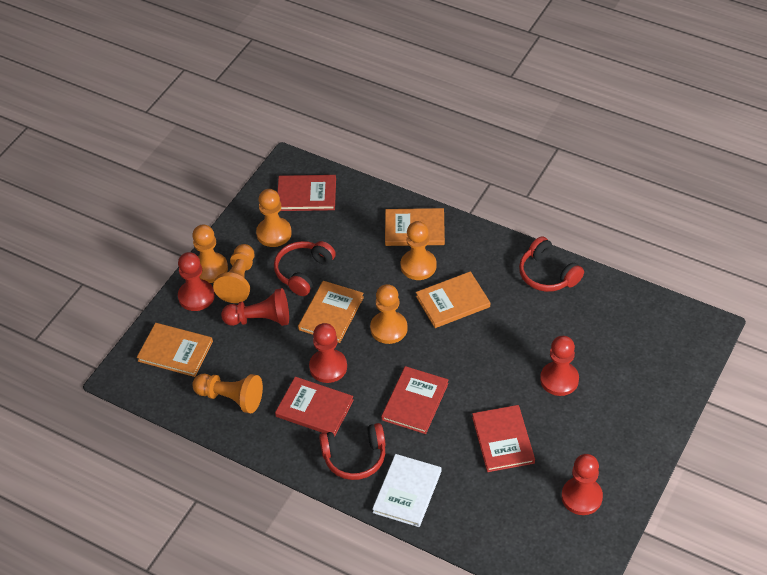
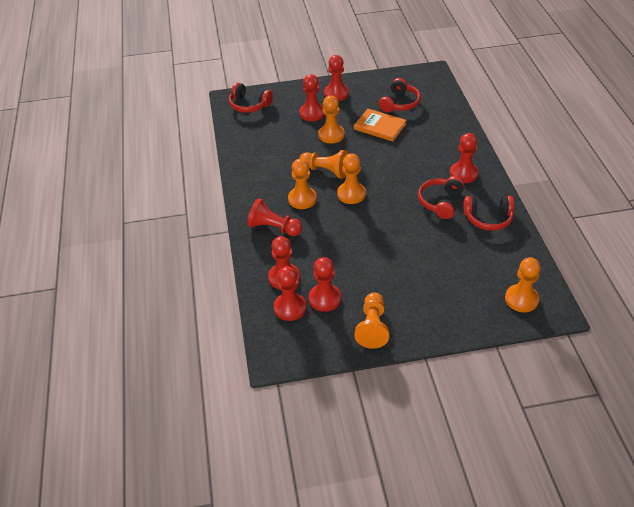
orange book: 4 -> 1
red book: 4 -> 0
red headphones: 3 -> 4
red pawn: 5 -> 7
white book: 1 -> 0

